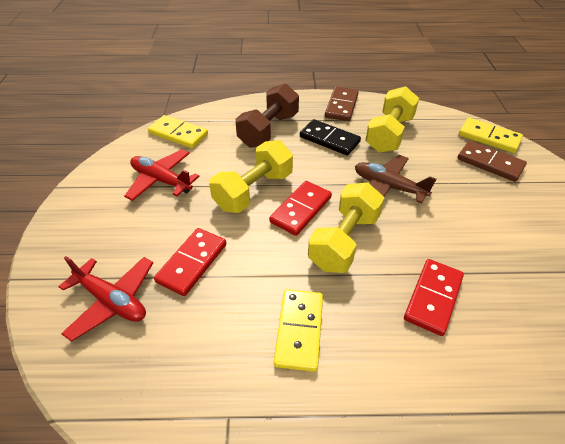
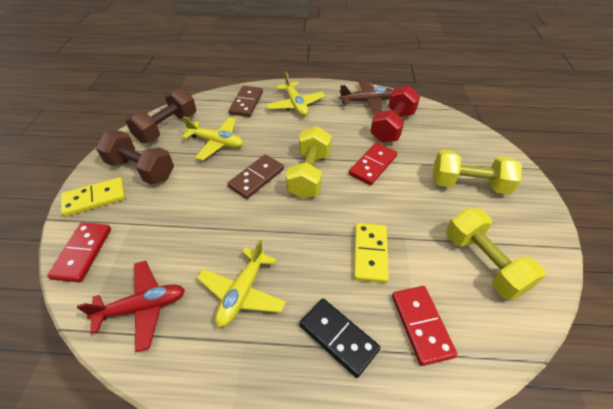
brown dumbbell: 1 -> 2
red dumbbell: 0 -> 1
red plane: 2 -> 1
yellow domino: 3 -> 2
yellow plane: 0 -> 3

